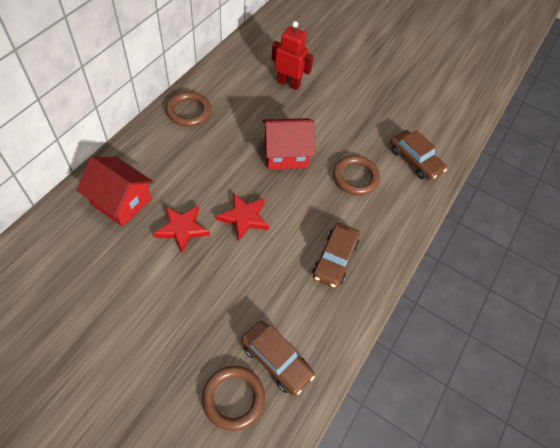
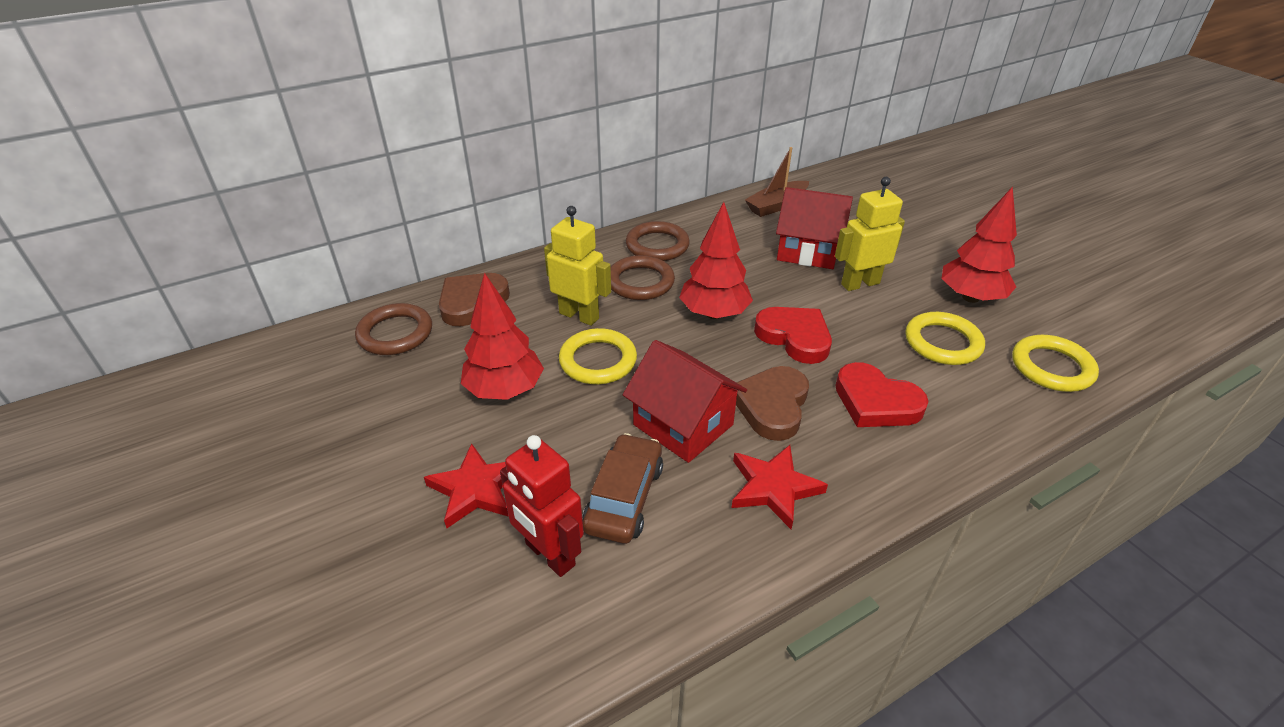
brown boat: 0 -> 1
brown car: 3 -> 1
brown heart: 0 -> 2
red heart: 0 -> 2
red tree: 0 -> 3
yellow ring: 0 -> 3
yellow robot: 0 -> 2

